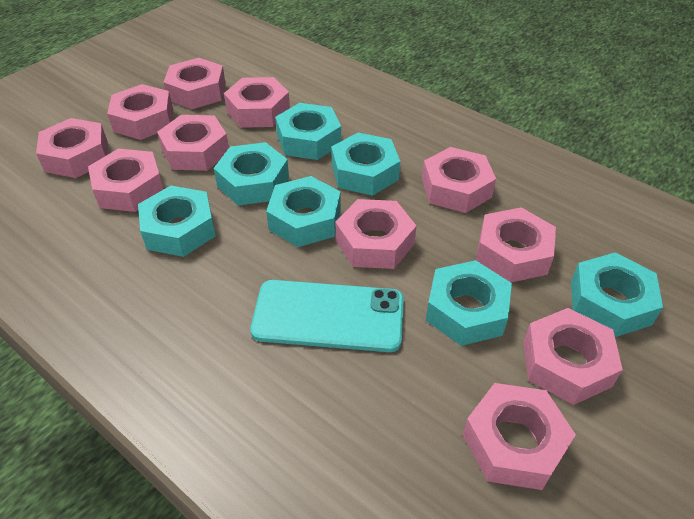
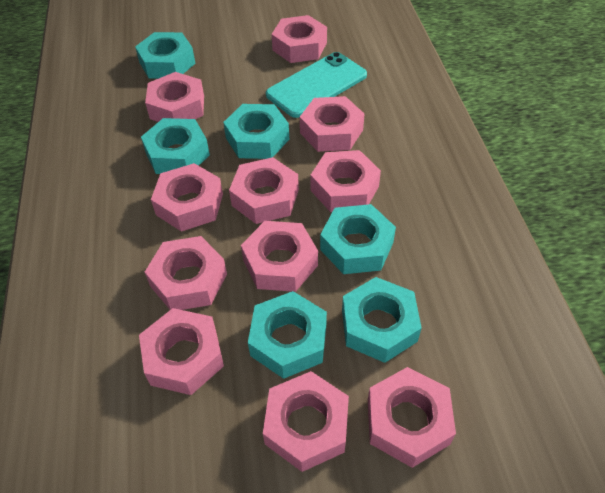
turquoise nut: 7 -> 6

